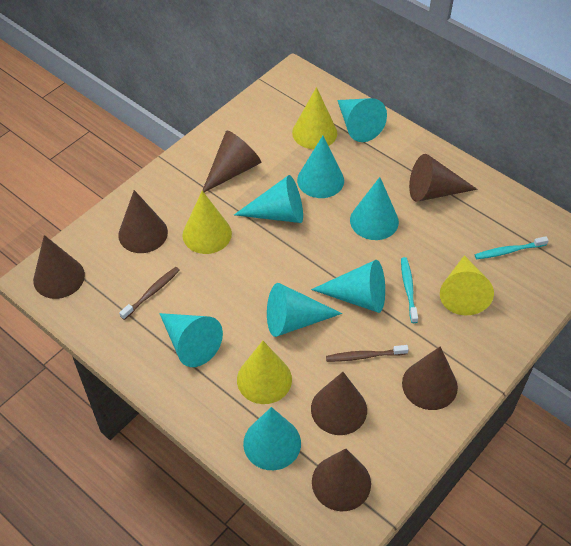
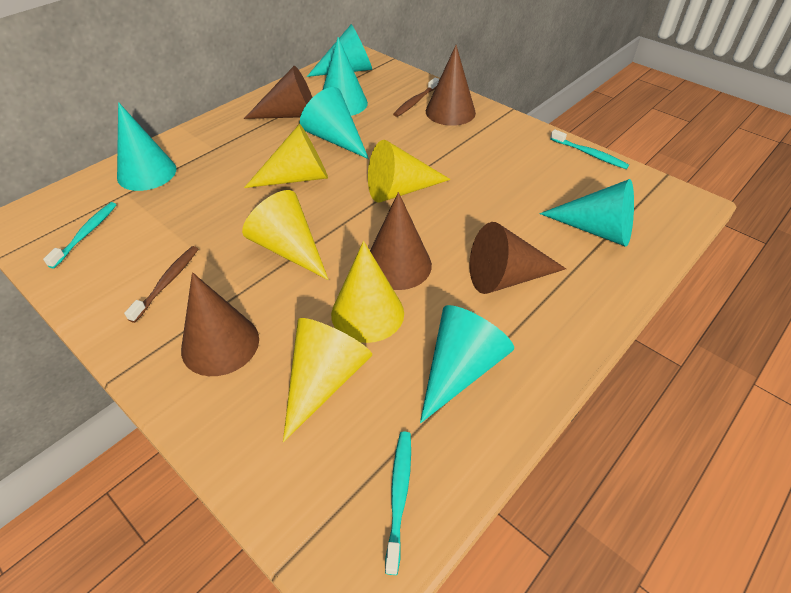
brown cone: 7 -> 5
turquoise cone: 8 -> 6
turquoise toothbrush: 2 -> 3
yellow cone: 4 -> 5

